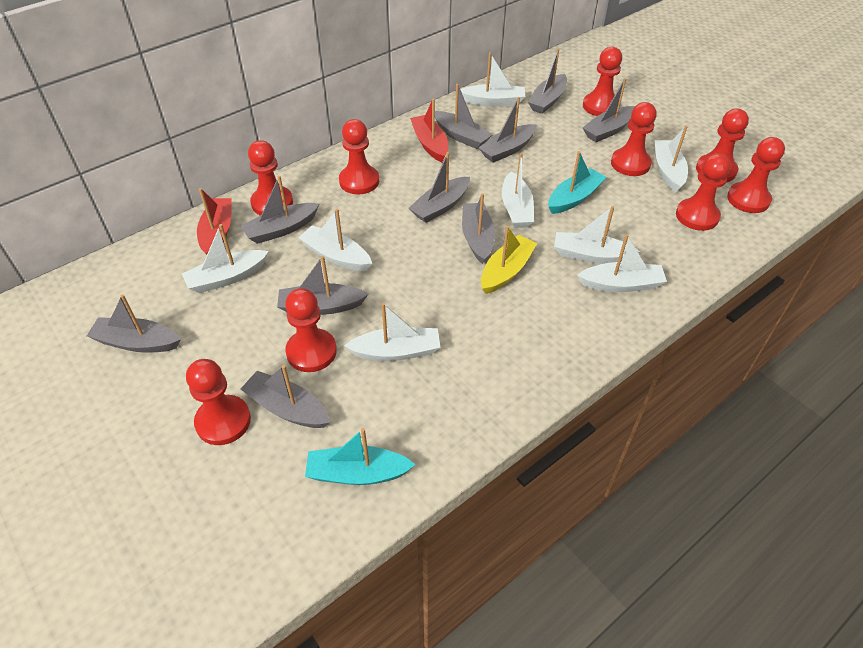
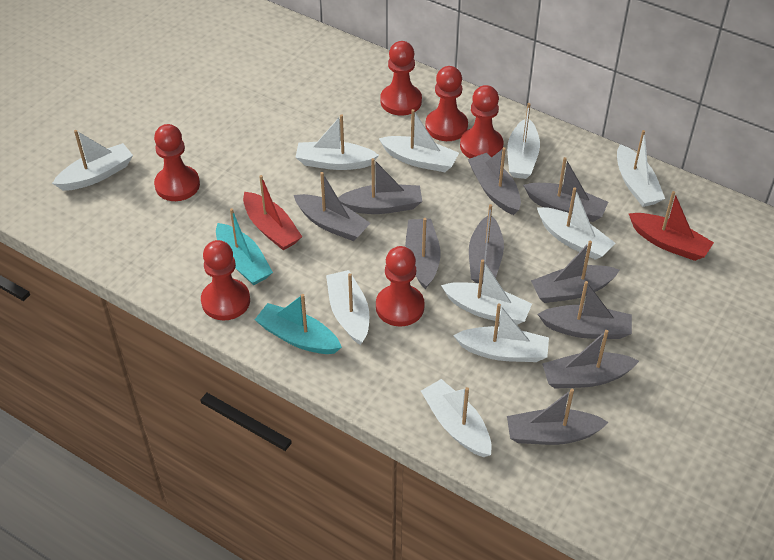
red pawn: 9 -> 6
white boat: 8 -> 10
yellow boat: 1 -> 0

